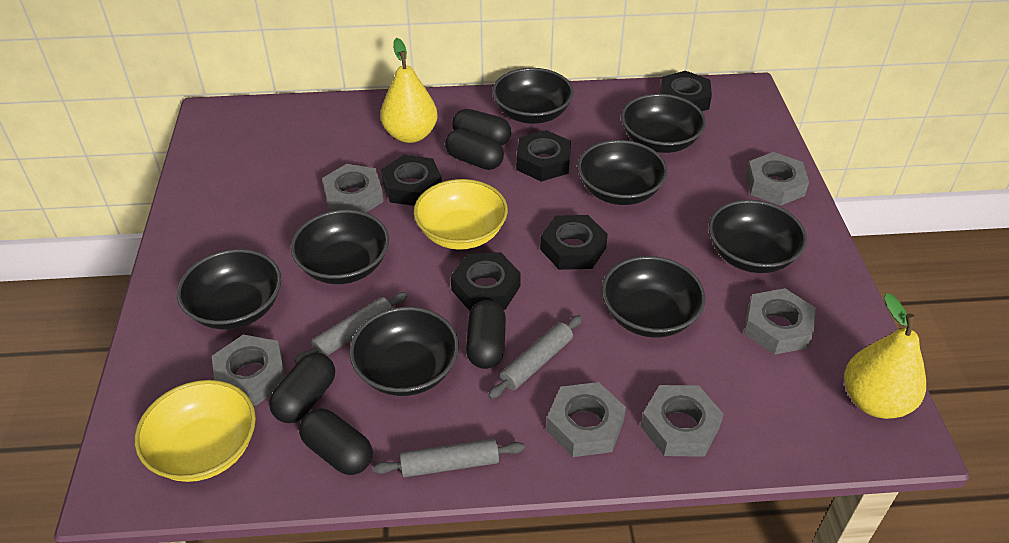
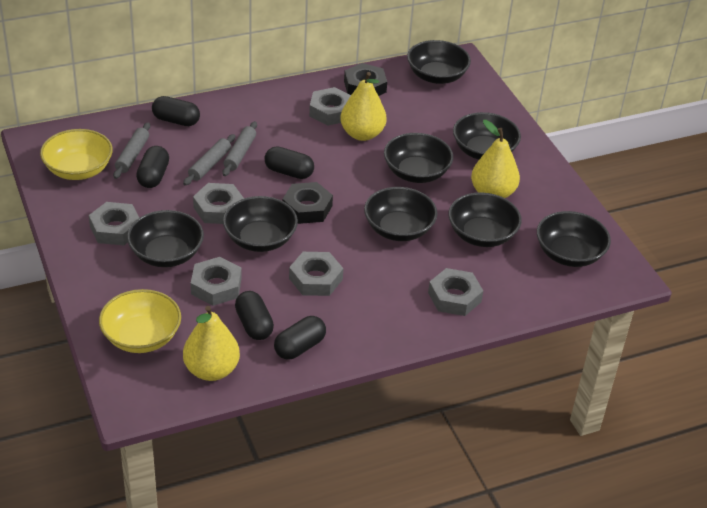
black nut: 5 -> 2
yellow pear: 2 -> 3

